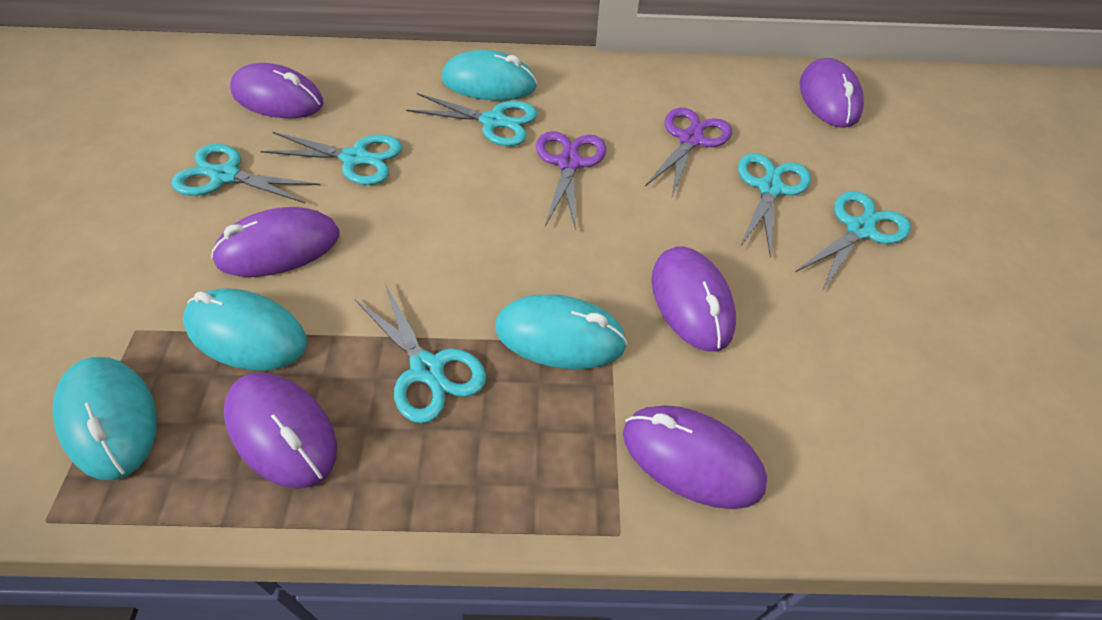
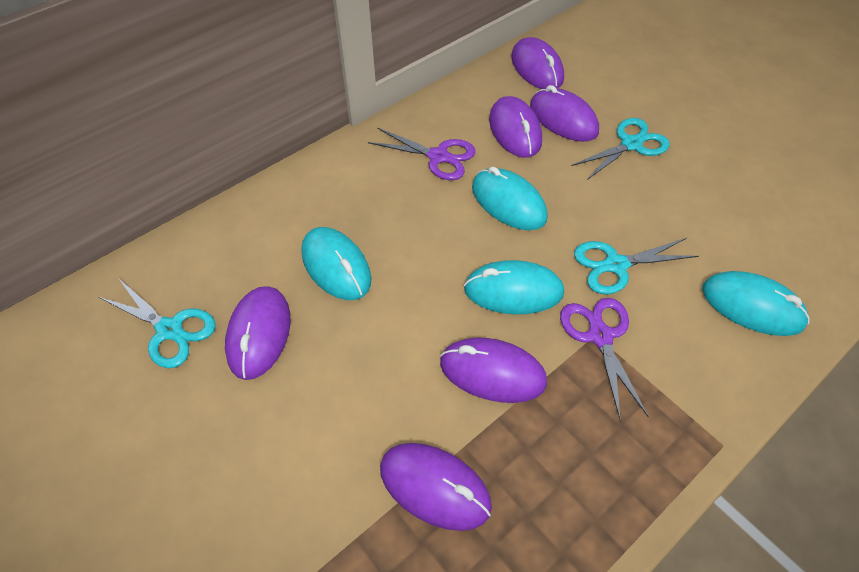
turquoise scissors: 6 -> 3

